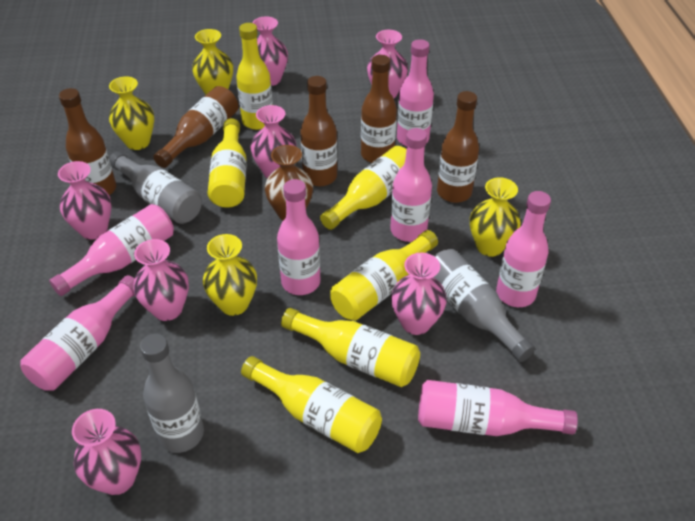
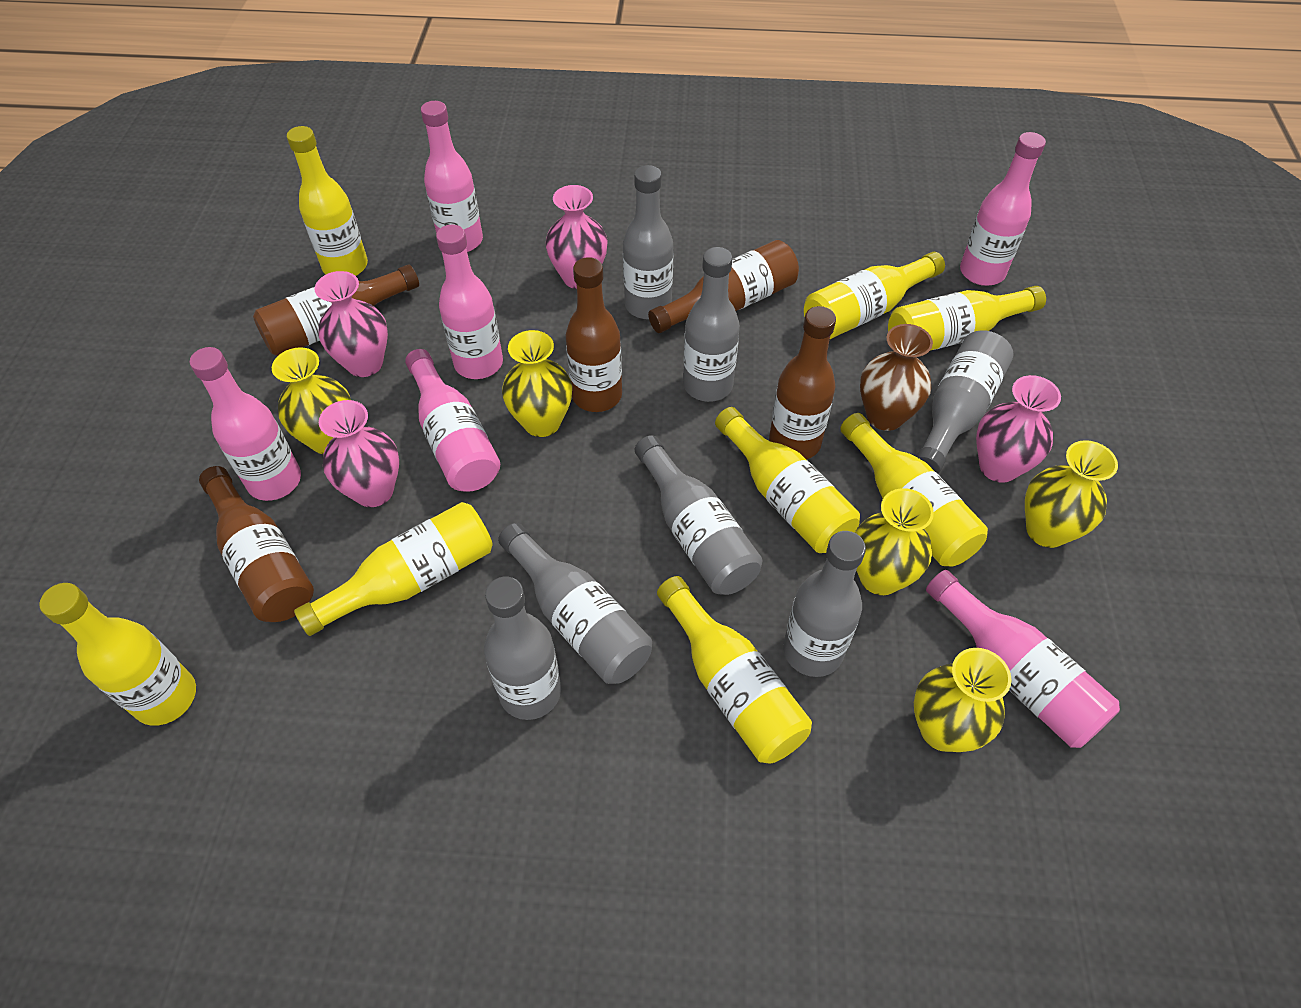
grey bottle: 3 -> 7
pink bottle: 7 -> 6
pink vase: 7 -> 4
yellow bottle: 6 -> 8
yellow vase: 4 -> 5

